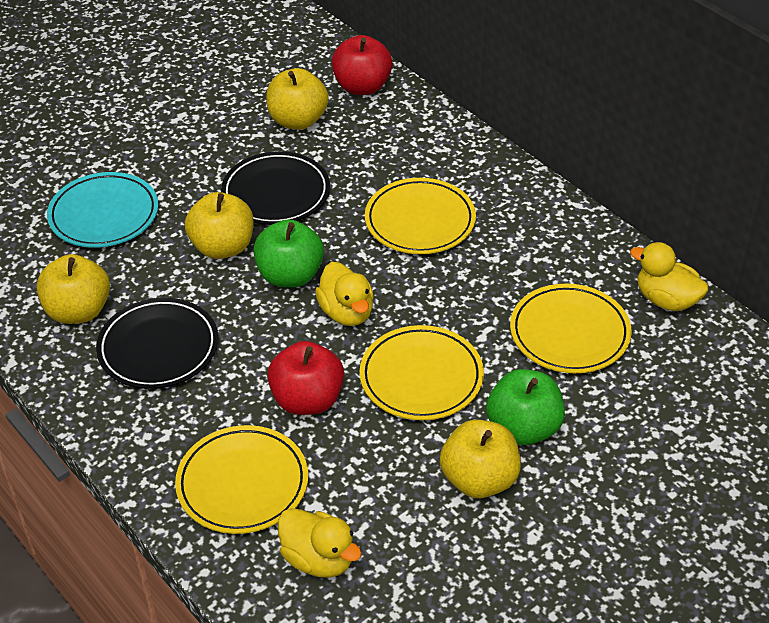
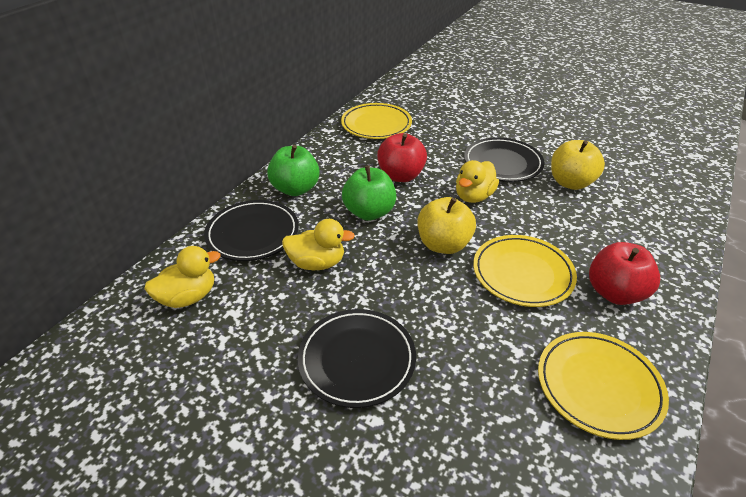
black plate: 2 -> 3
turquoise plate: 1 -> 0
yellow apple: 4 -> 2
yellow plate: 4 -> 3

